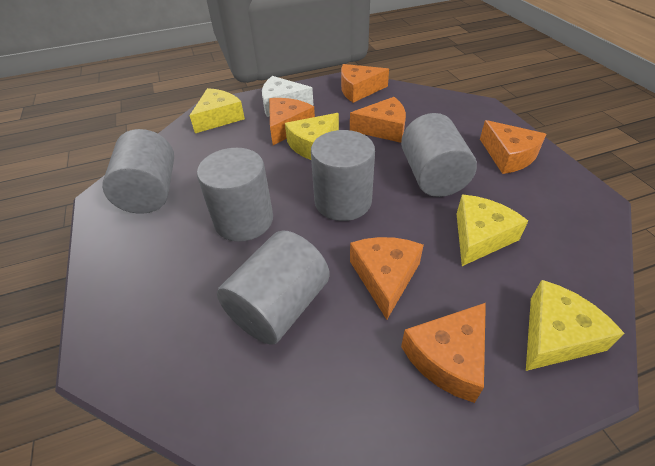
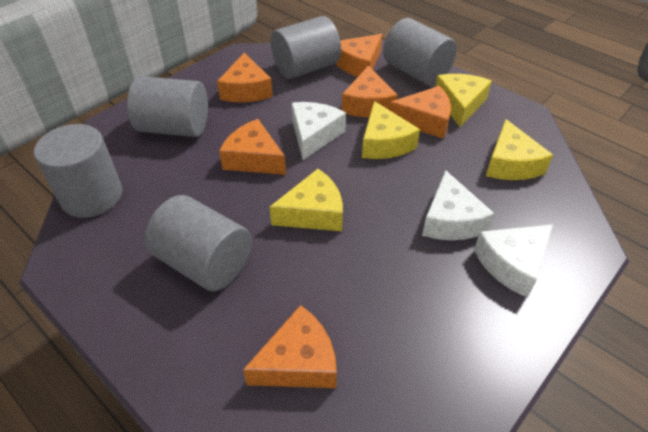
white cheese: 1 -> 3

